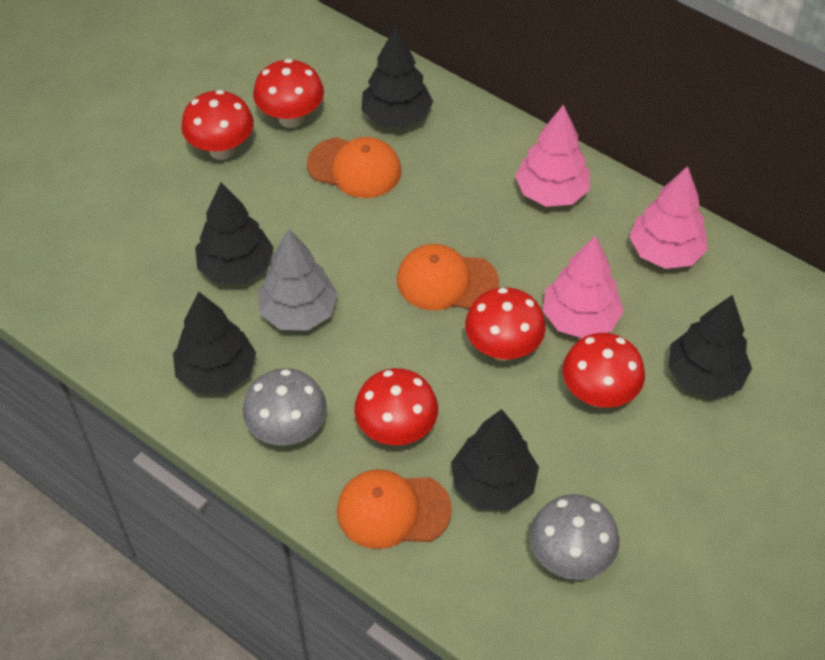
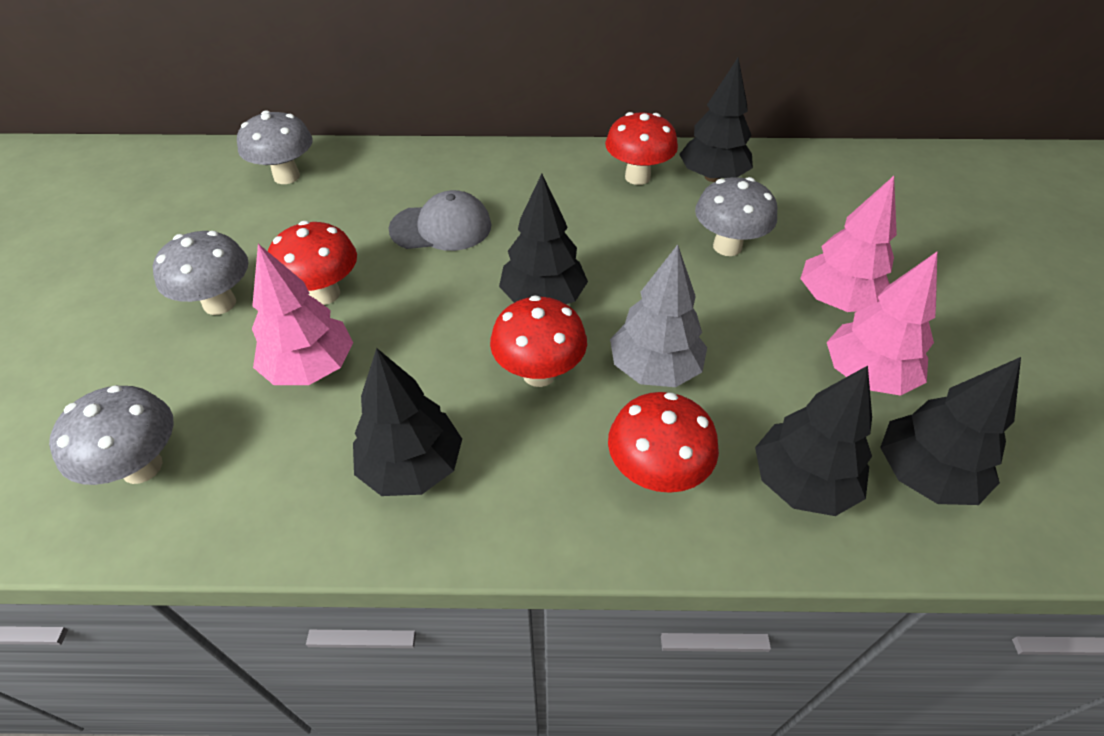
grey cap: 0 -> 1
grey mushroom: 2 -> 4
orange cap: 3 -> 0
red mushroom: 5 -> 4

